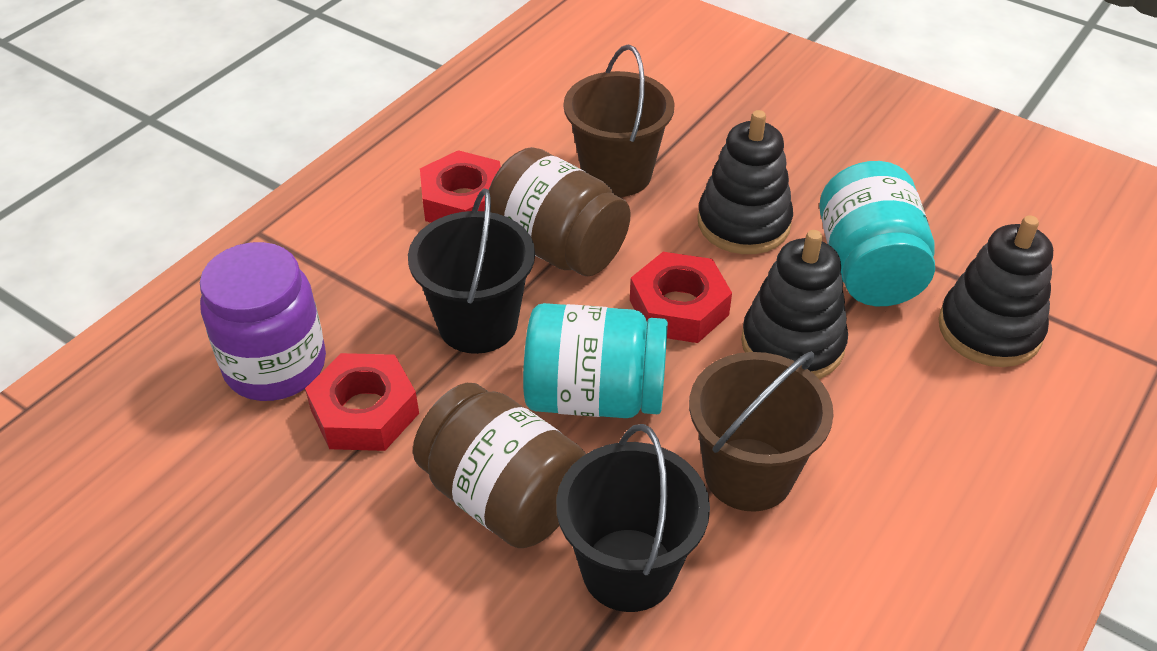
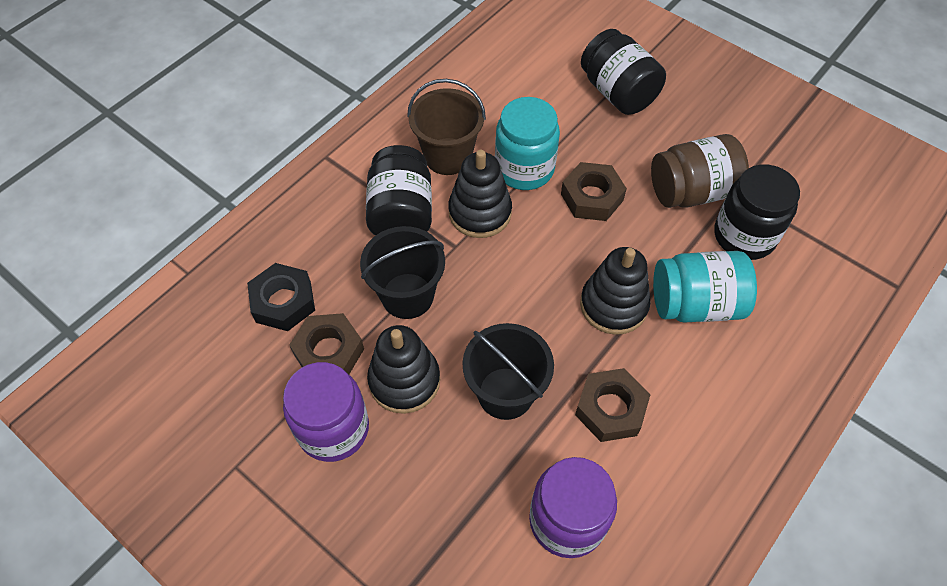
black jar: 0 -> 3
black nut: 0 -> 1
brown bucket: 2 -> 1
brown jar: 2 -> 1
brown nut: 0 -> 3
purple jar: 1 -> 2
red nut: 3 -> 0

